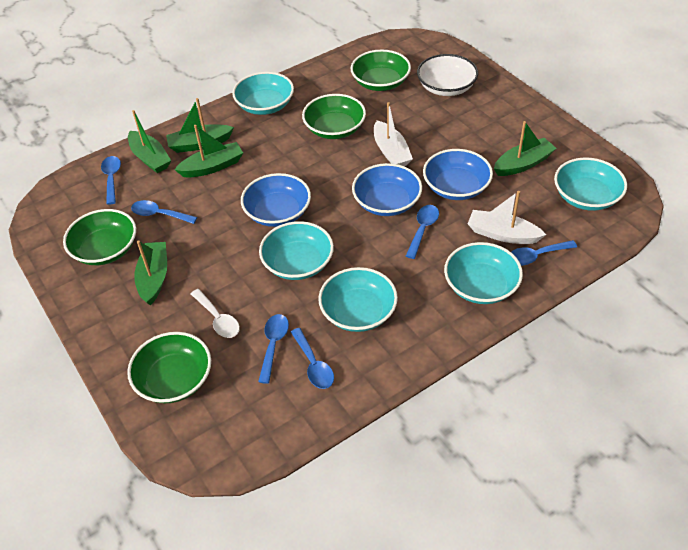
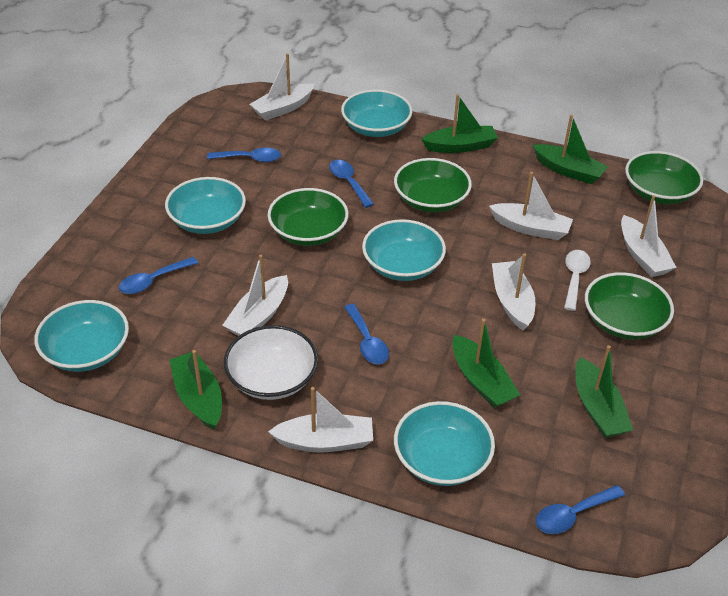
blue bowl: 3 -> 0
blue spoon: 6 -> 5
white boat: 2 -> 6

